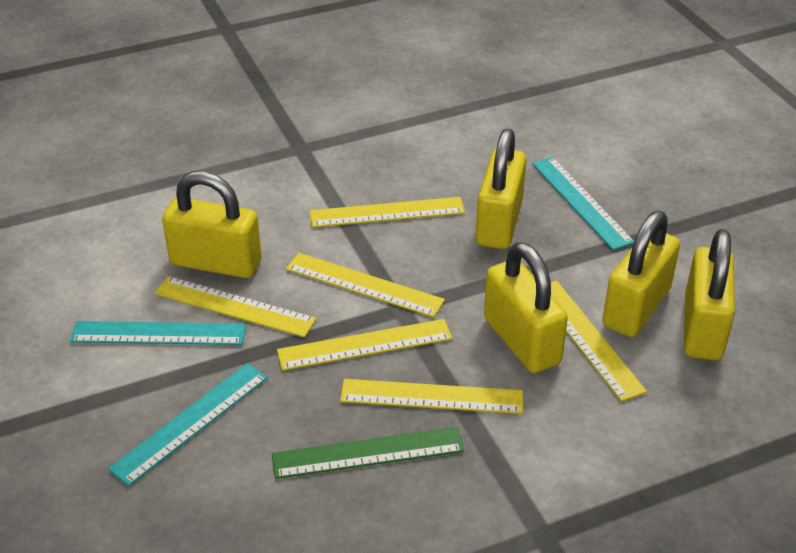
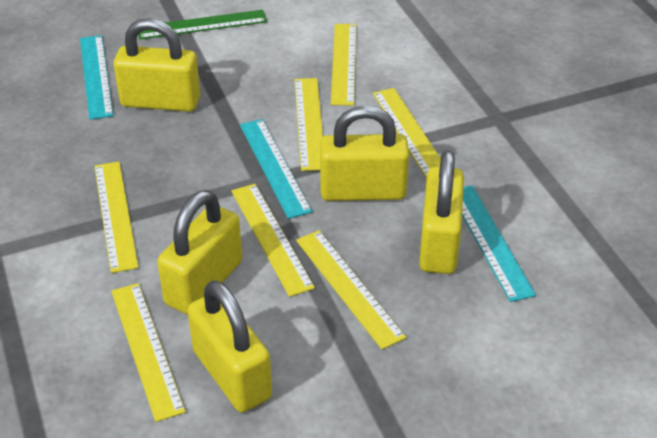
yellow ruler: 6 -> 7

